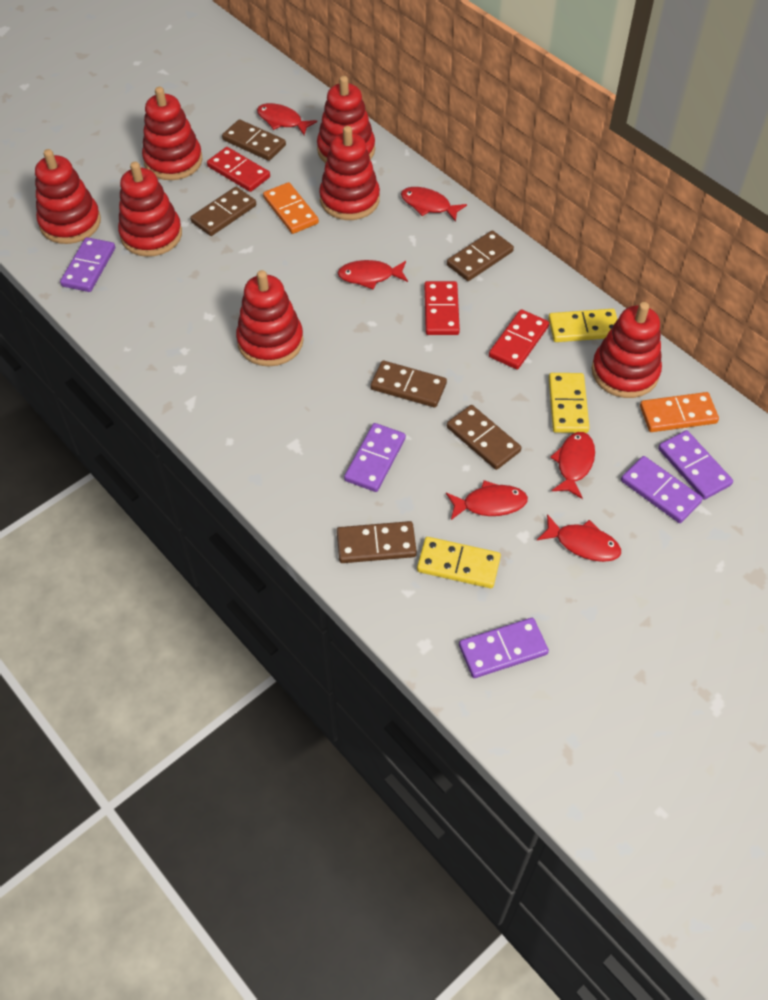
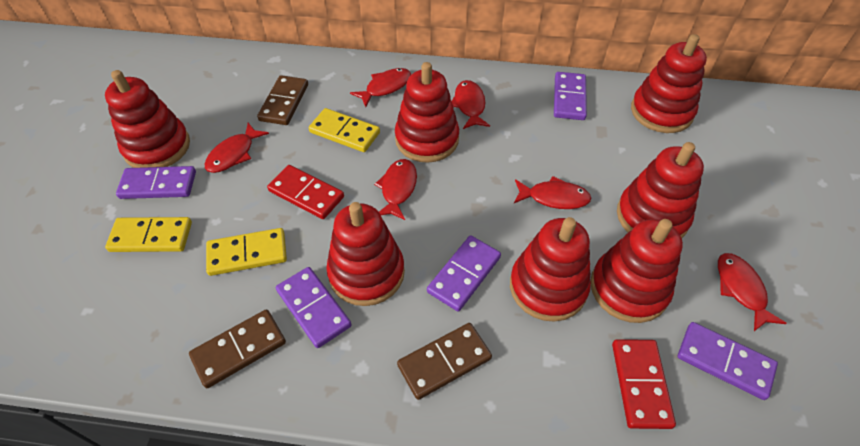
brown domino: 6 -> 3
orange domino: 2 -> 0
red domino: 3 -> 2

